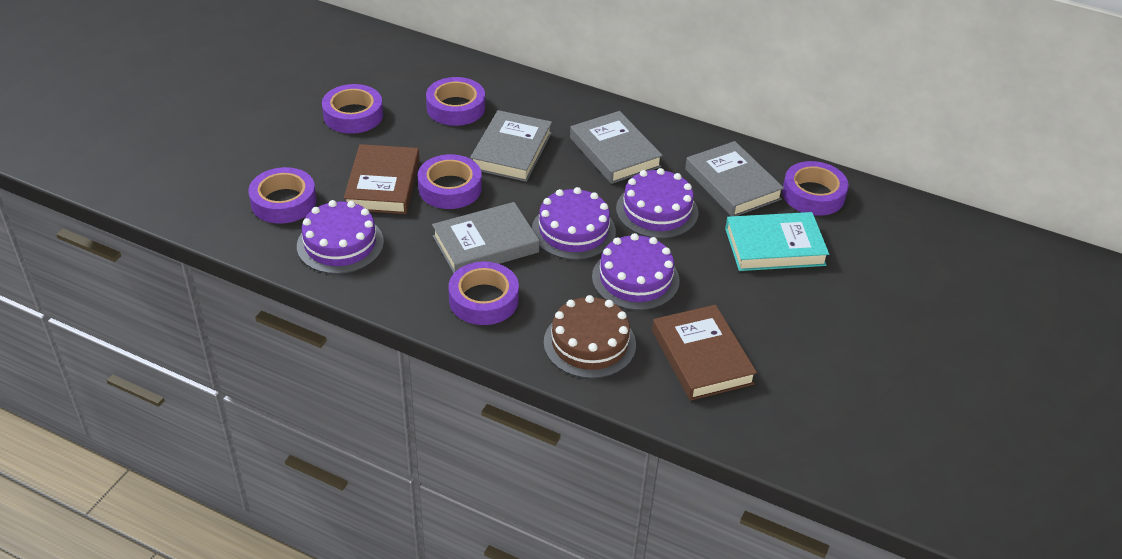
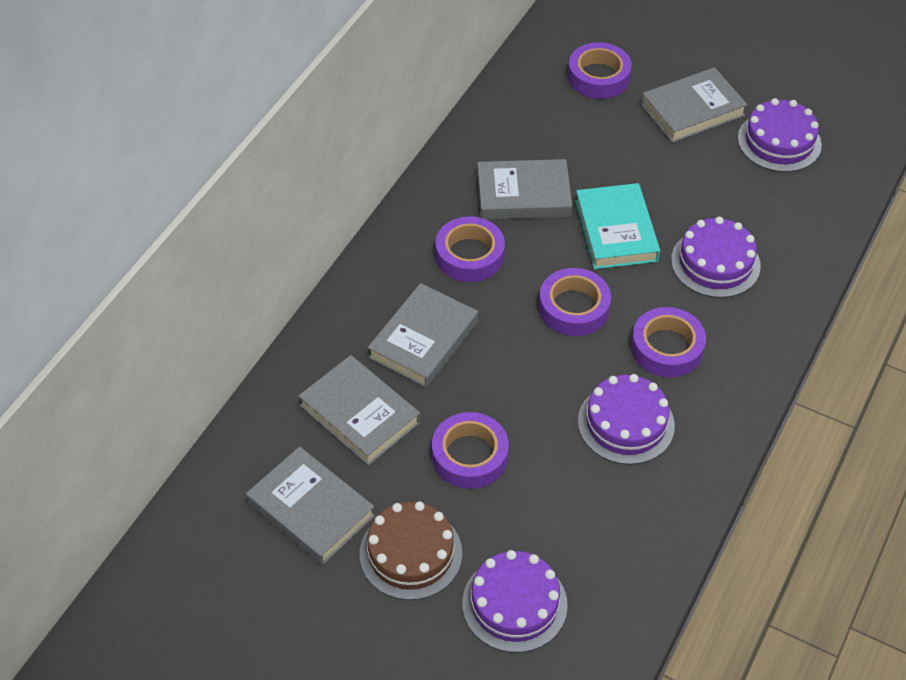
brown book: 2 -> 0
grey book: 4 -> 5
purple tape: 6 -> 5

